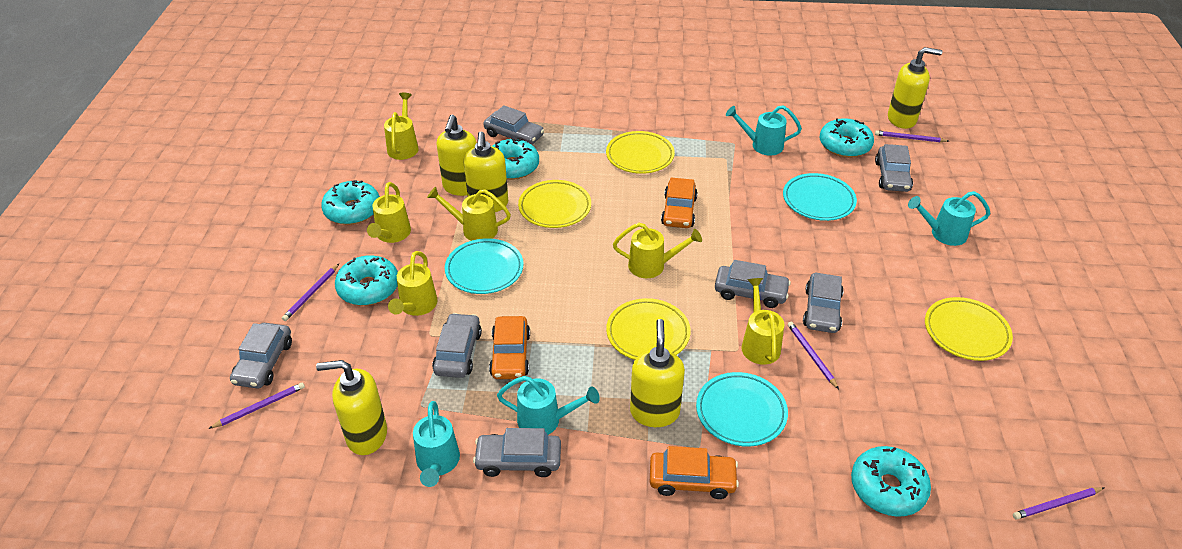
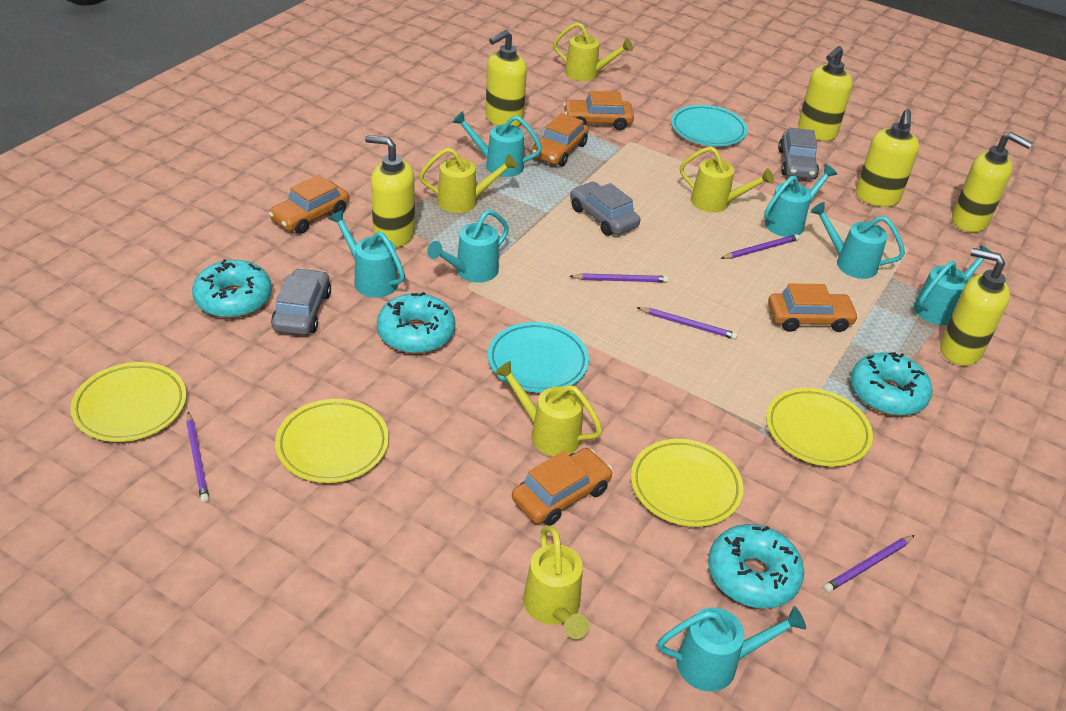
grey car: 7 -> 3
orange car: 3 -> 5
turquoise donut: 5 -> 4
turquoise plate: 3 -> 2
turquoise watering can: 4 -> 7
yellow soap dispenser: 5 -> 6
yellow watering can: 6 -> 5

